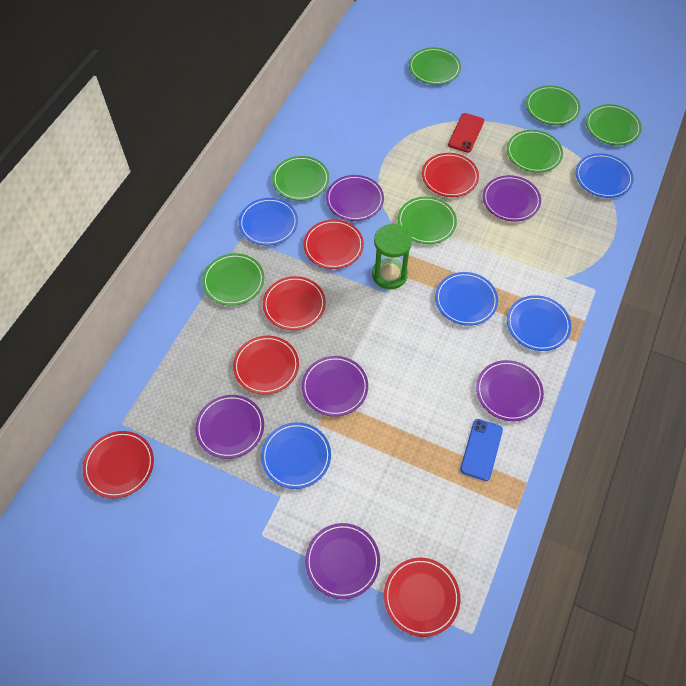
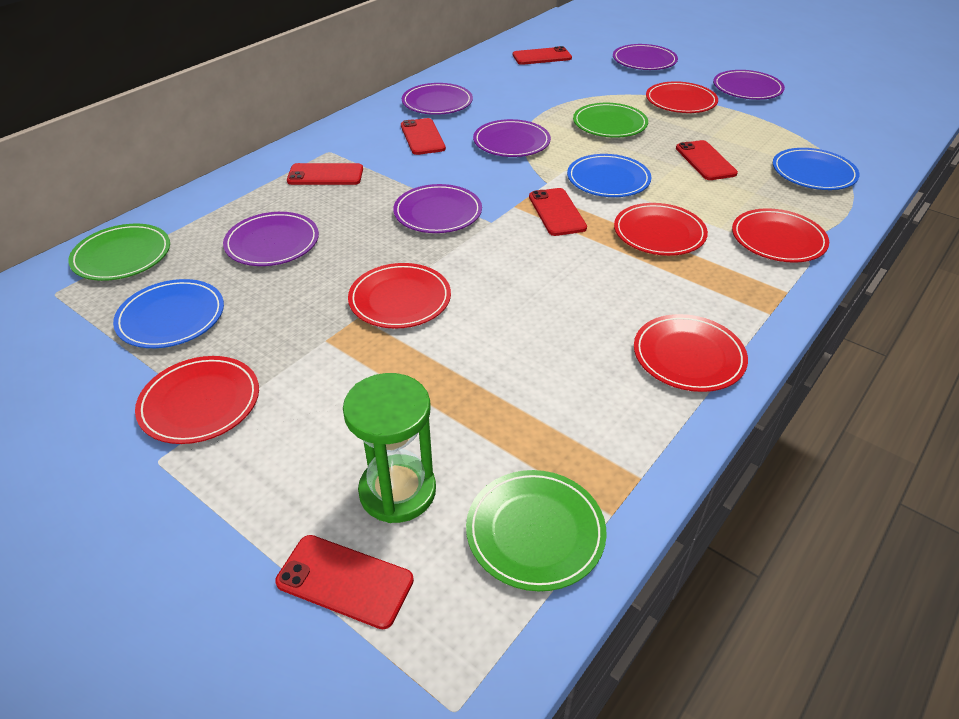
blue phone: 1 -> 0
blue plate: 5 -> 3
green plate: 7 -> 3
red phone: 1 -> 6

